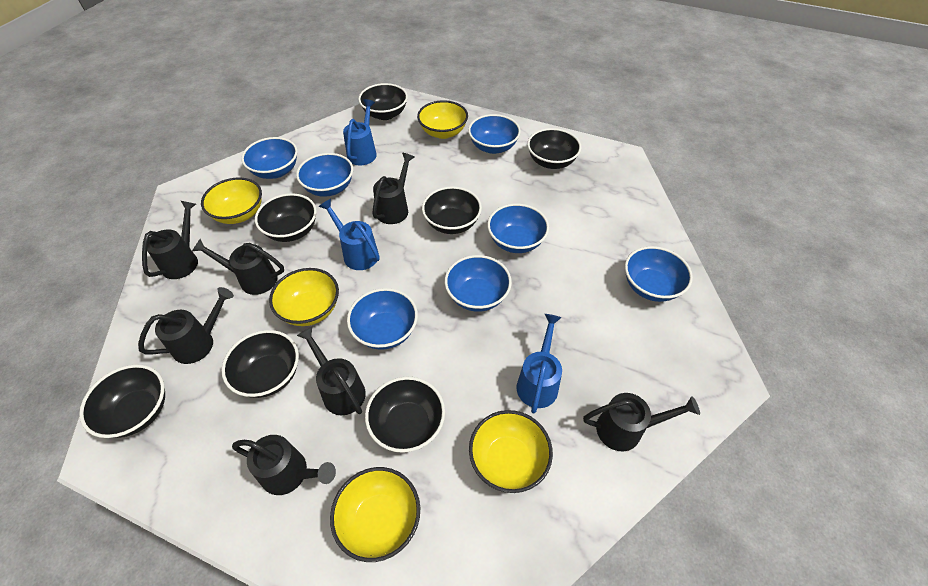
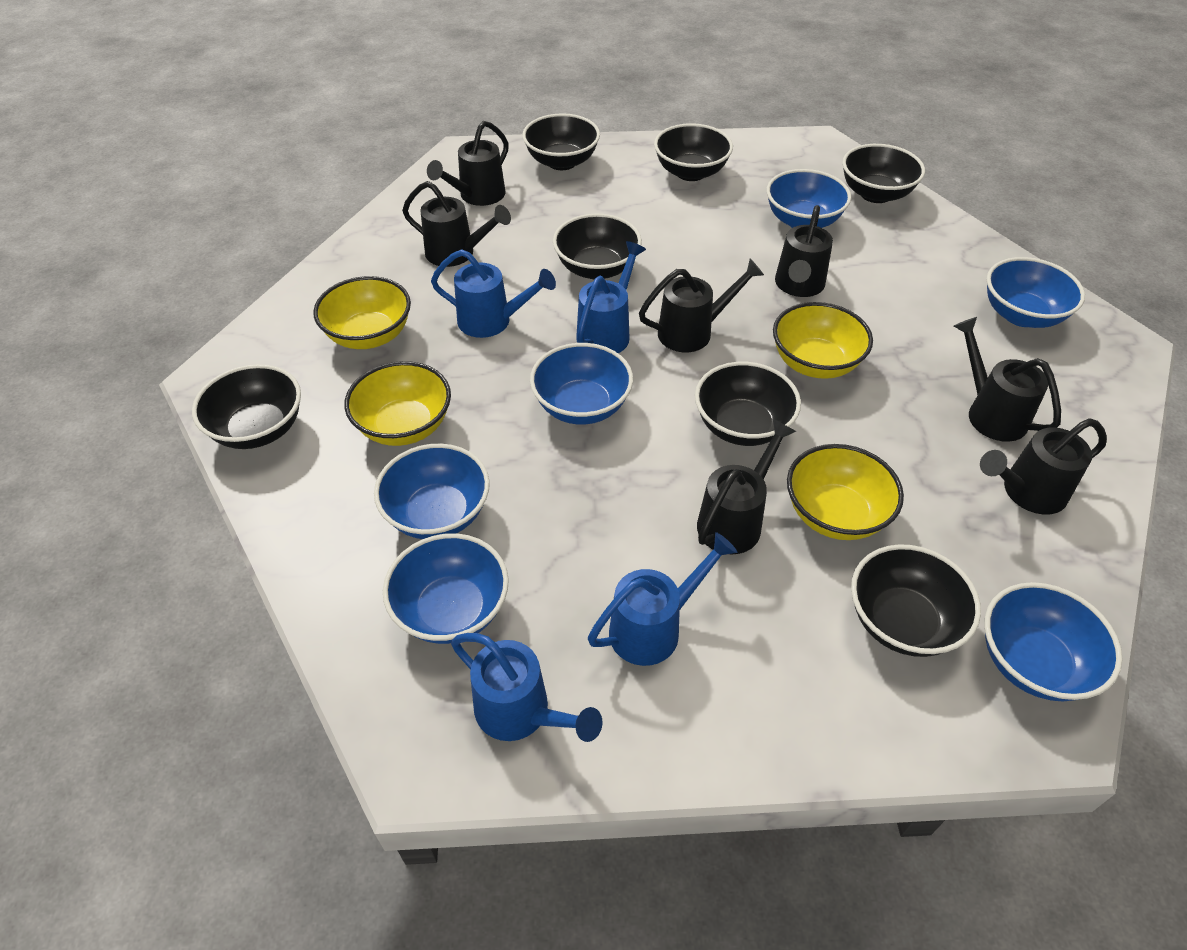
blue bowl: 7 -> 6
blue watering can: 3 -> 4
yellow bowl: 5 -> 4

